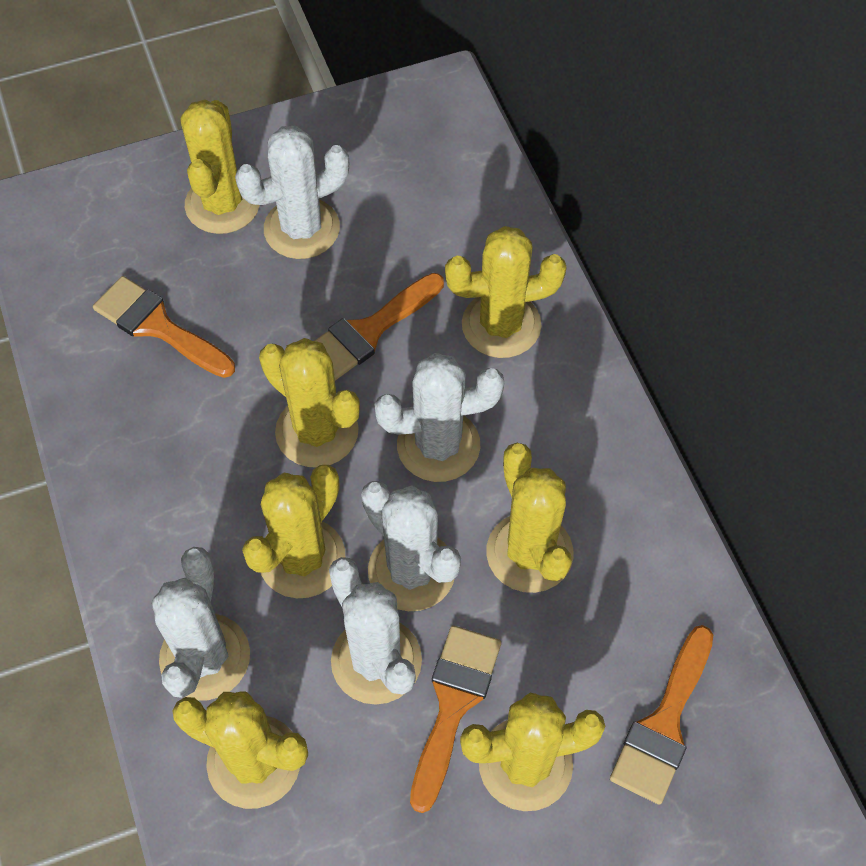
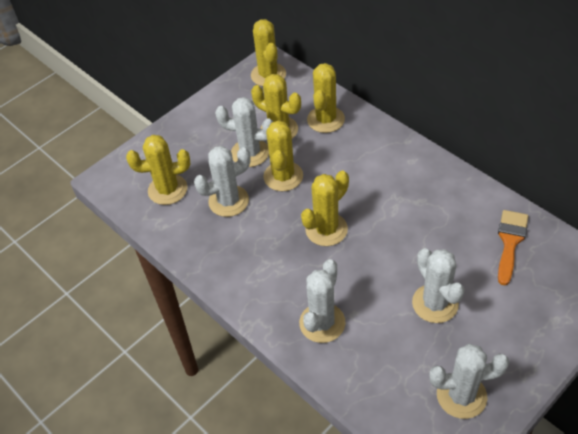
orange brush: 4 -> 1
yellow cactus: 7 -> 6

